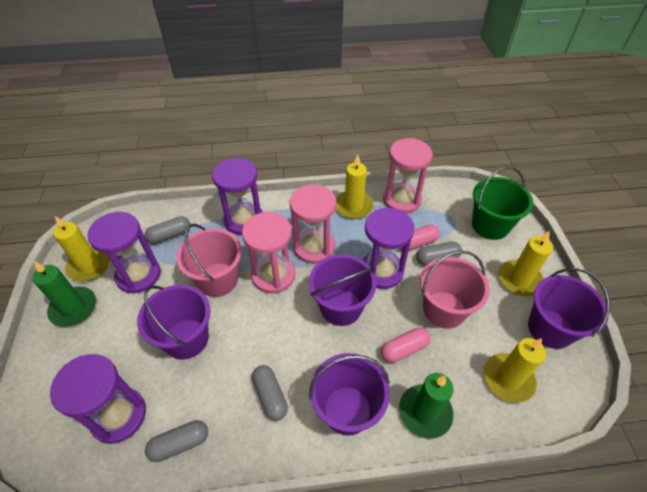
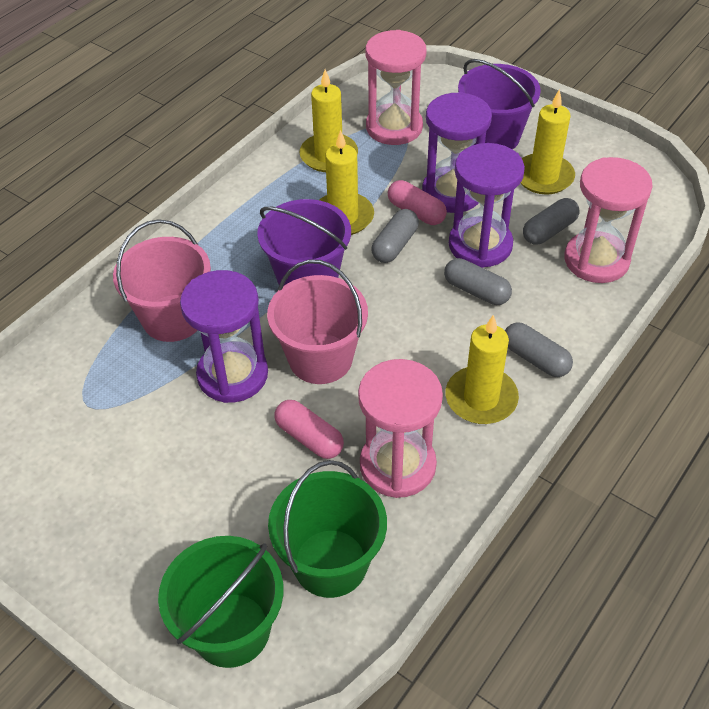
green bucket: 1 -> 2
green candle: 2 -> 0
purple bucket: 4 -> 2
purple hourglass: 4 -> 3

